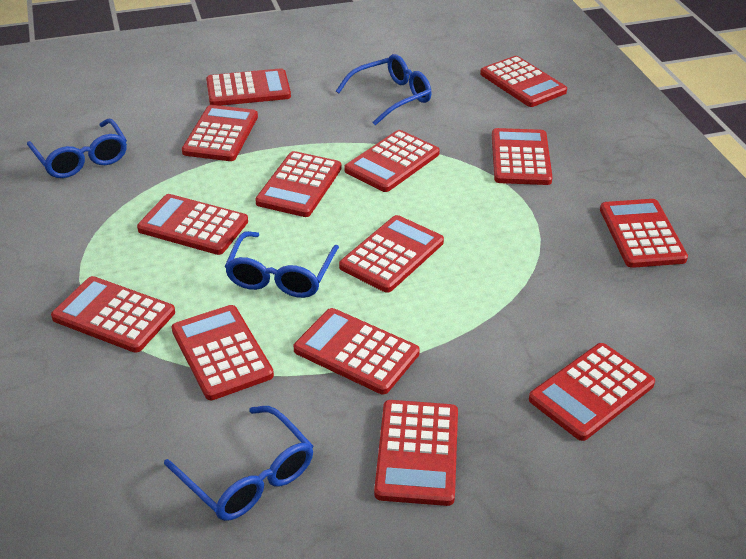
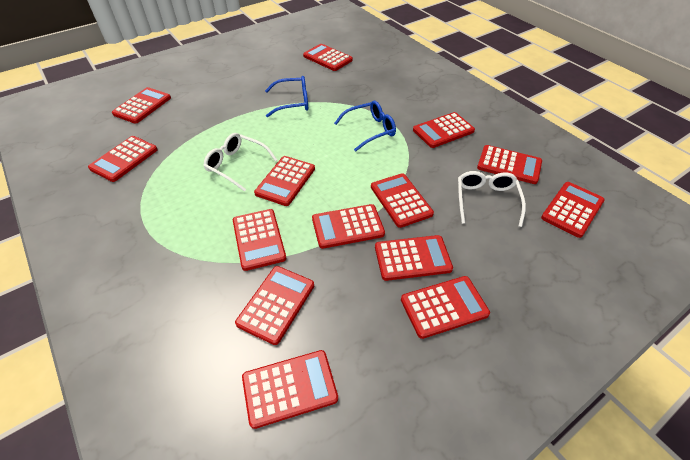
blue glasses: 4 -> 2
white glasses: 0 -> 2

